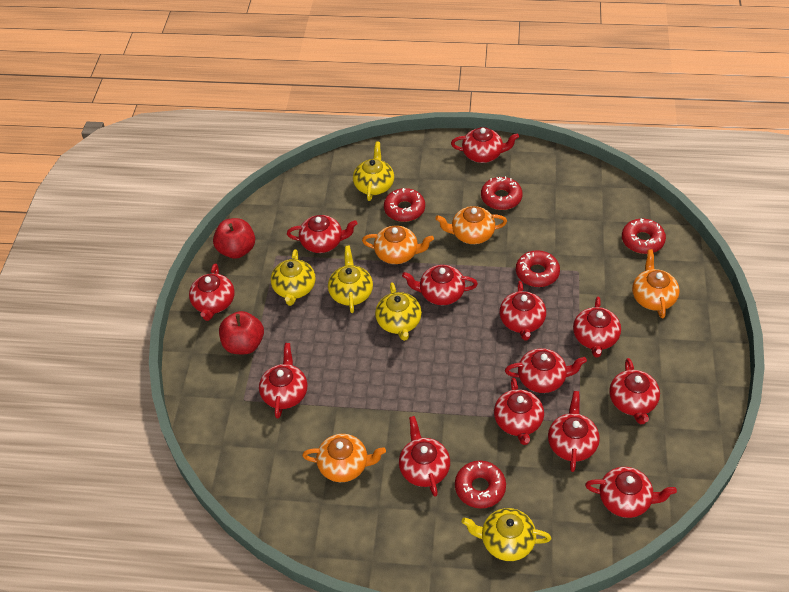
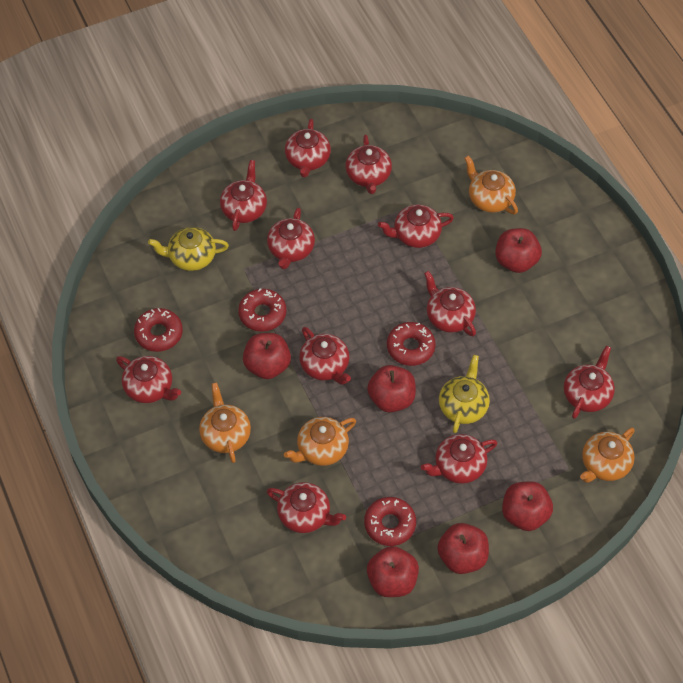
red apple: 2 -> 6
red donut: 5 -> 4
red teapot: 13 -> 11
yellow teapot: 5 -> 2

